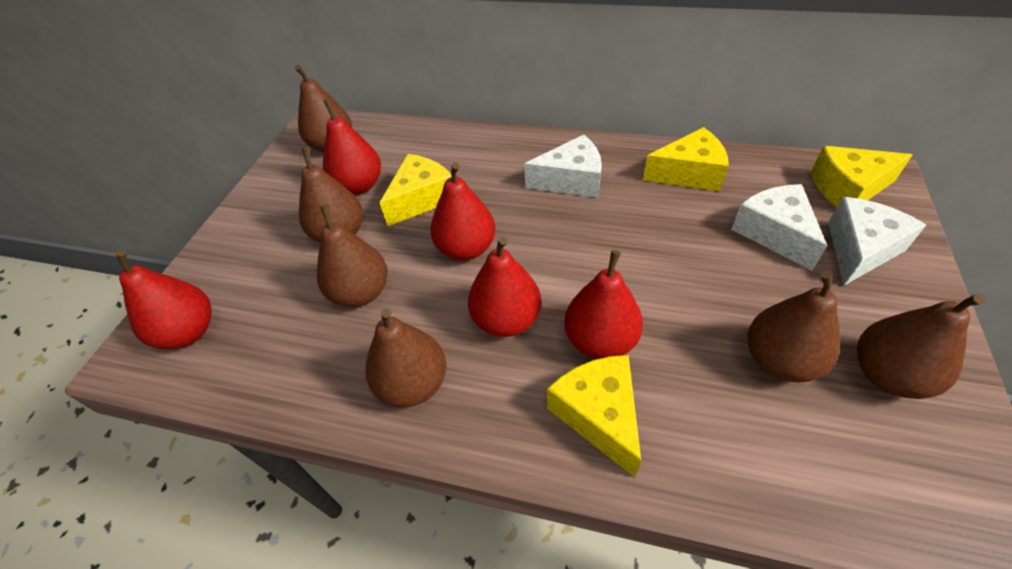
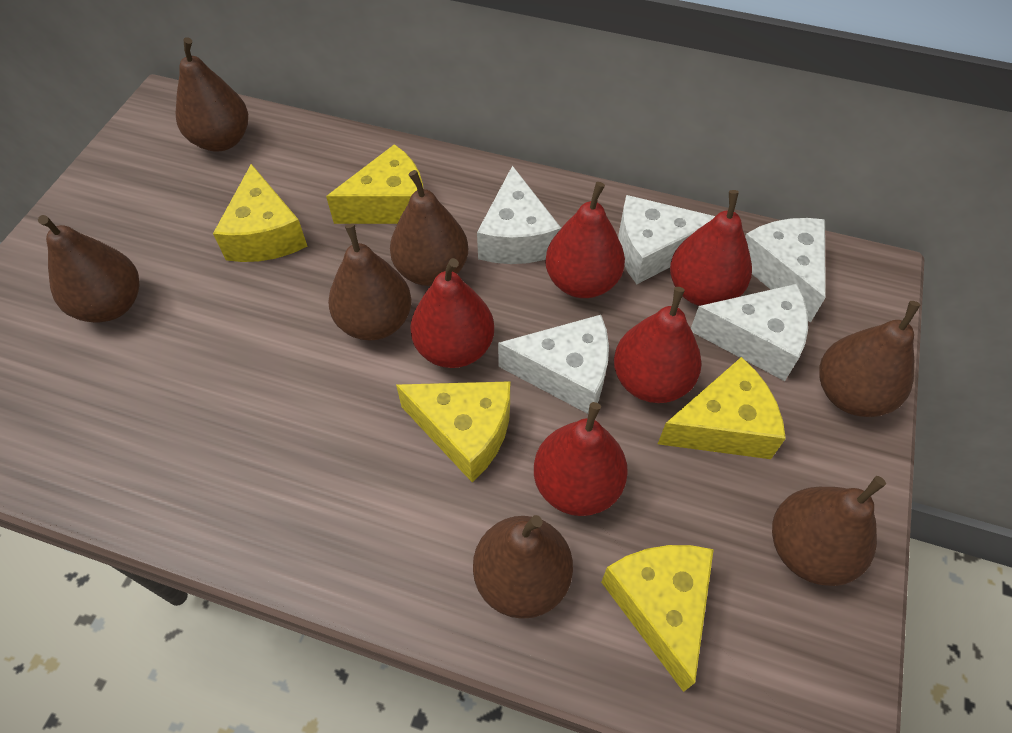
brown pear: 6 -> 7
white cheese: 3 -> 5
yellow cheese: 4 -> 5

